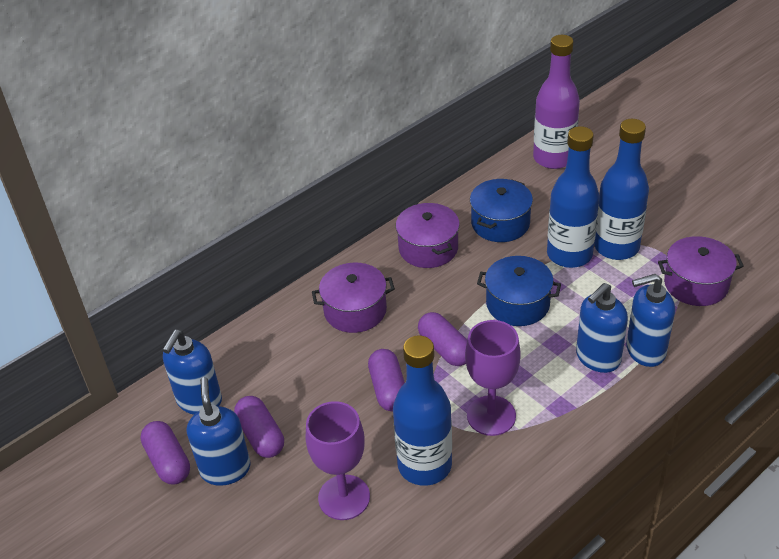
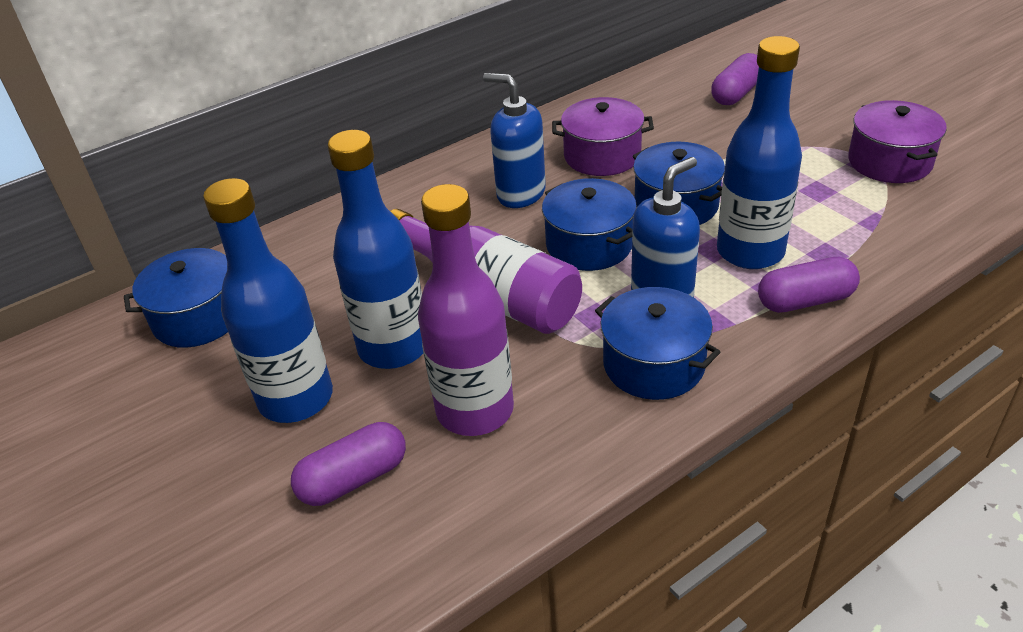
blue pot: 2 -> 4
blue soap dispenser: 4 -> 2
purple bottle: 1 -> 2
purple capsule: 4 -> 3
purple goblet: 2 -> 0
purple pot: 3 -> 2

